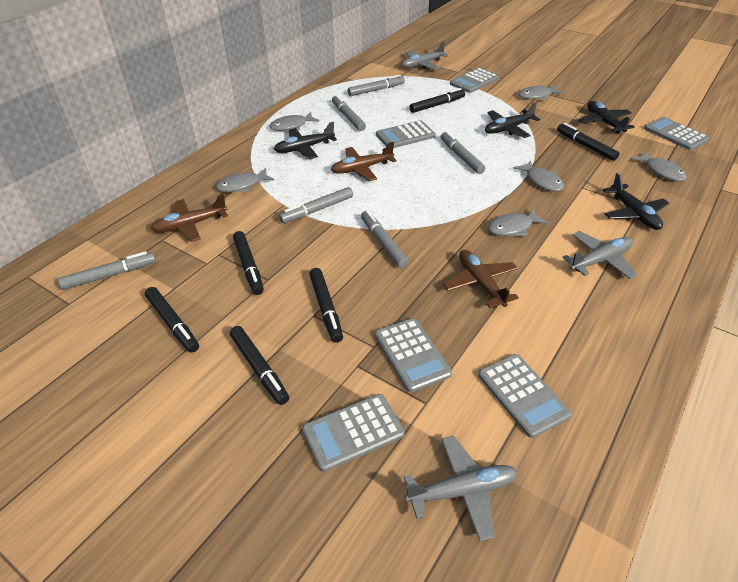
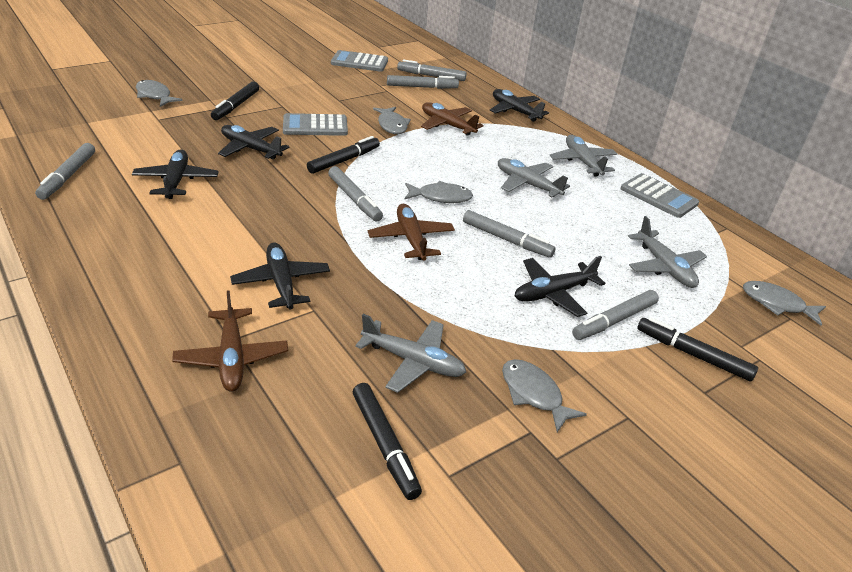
black marker: 6 -> 4
black plane: 4 -> 5
grey calculator: 6 -> 3
grey fish: 6 -> 5
grey plane: 3 -> 4

